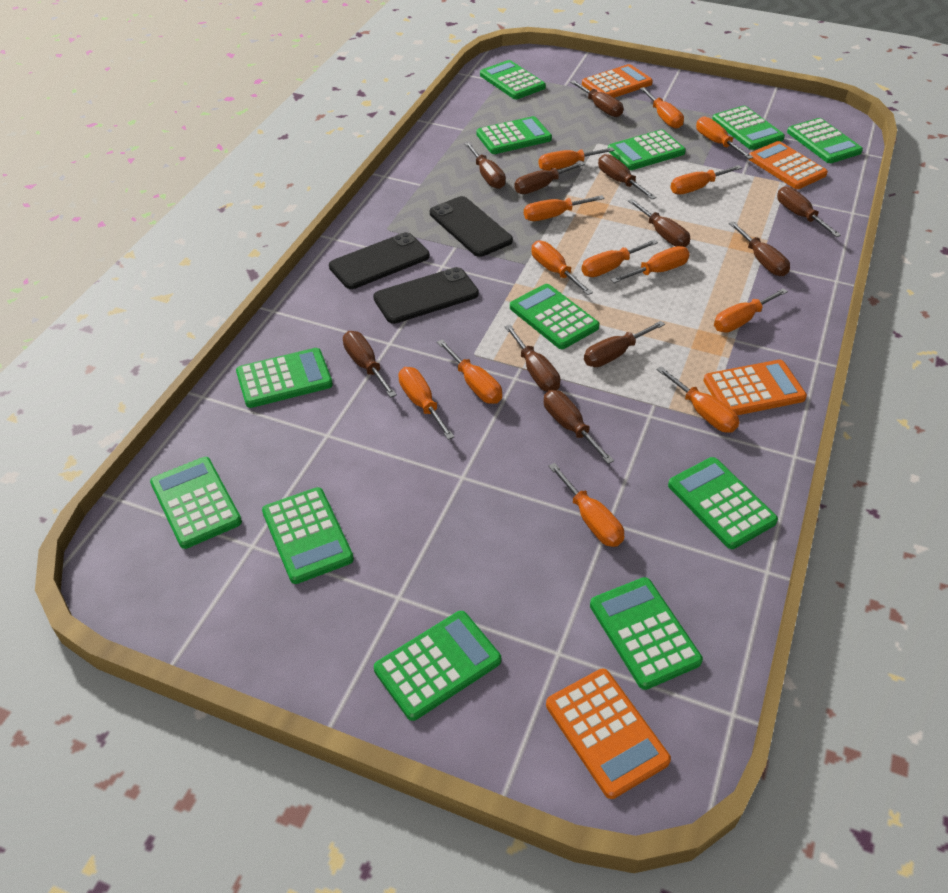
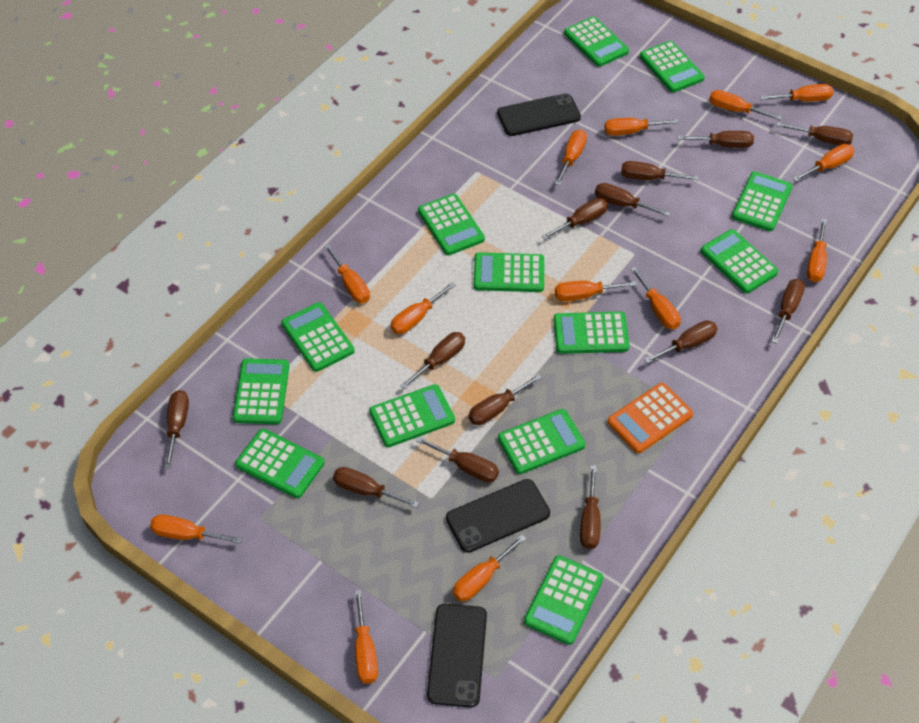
brown screwdriver: 11 -> 13
green calculator: 12 -> 13
orange calculator: 4 -> 1

